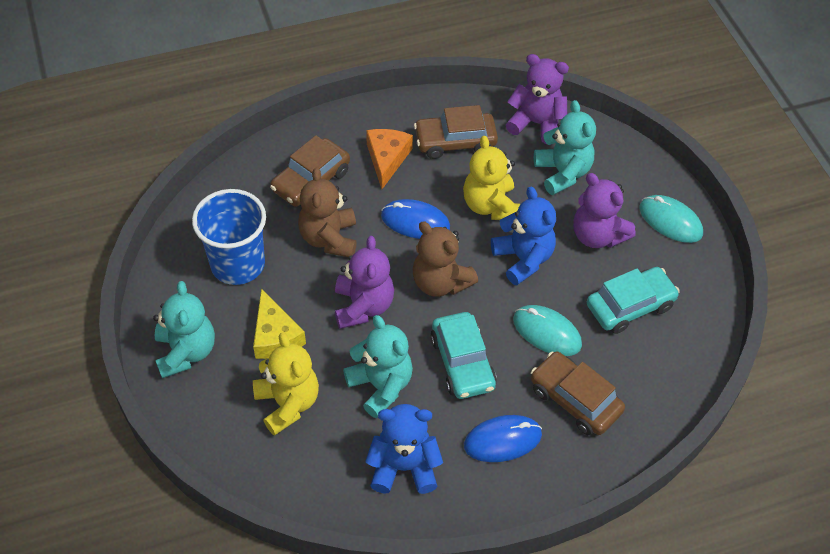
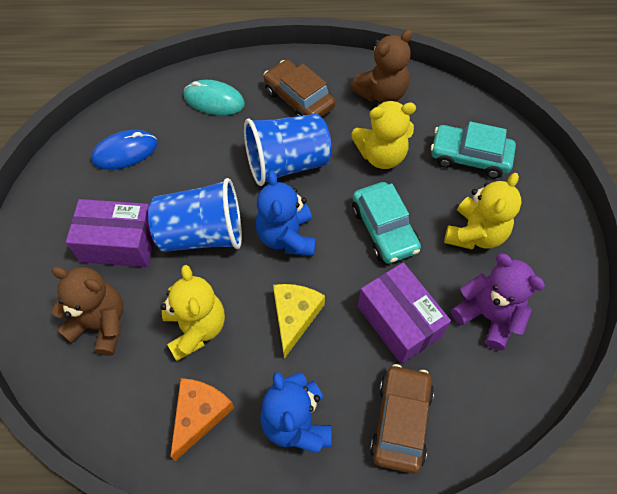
blue cup: 1 -> 2
blue mouse: 2 -> 1
brown car: 3 -> 2
purple box: 0 -> 2
purple teddy bear: 3 -> 1
turquoise mouse: 2 -> 1
turquoise teddy bear: 3 -> 0
yellow teddy bear: 2 -> 3

